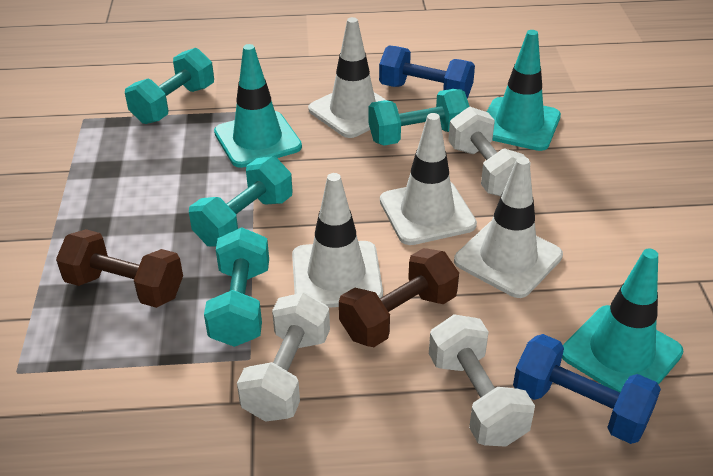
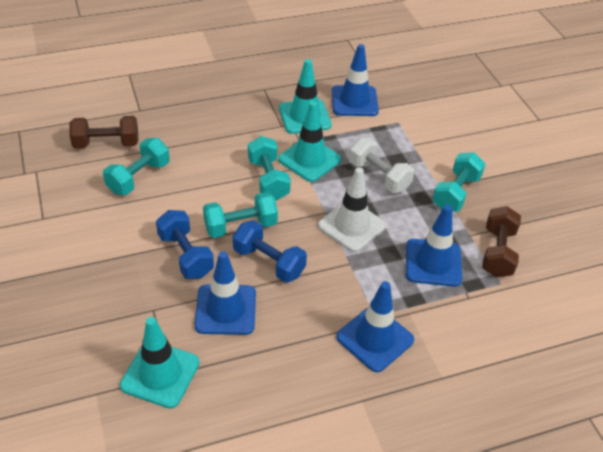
blue traffic cone: 0 -> 4
white dumbbell: 3 -> 1
white traffic cone: 4 -> 1

